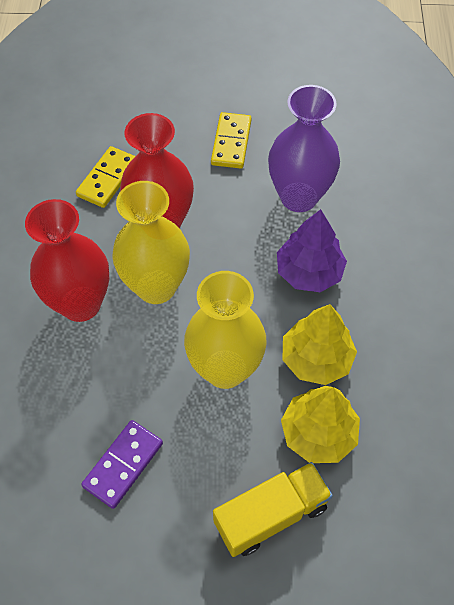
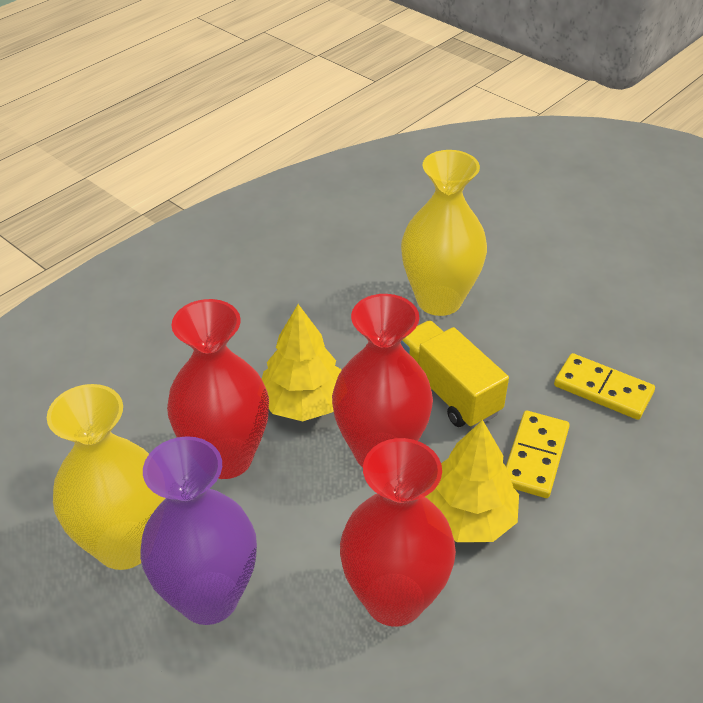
purple domino: 1 -> 0
purple tree: 1 -> 0
red vase: 2 -> 3

